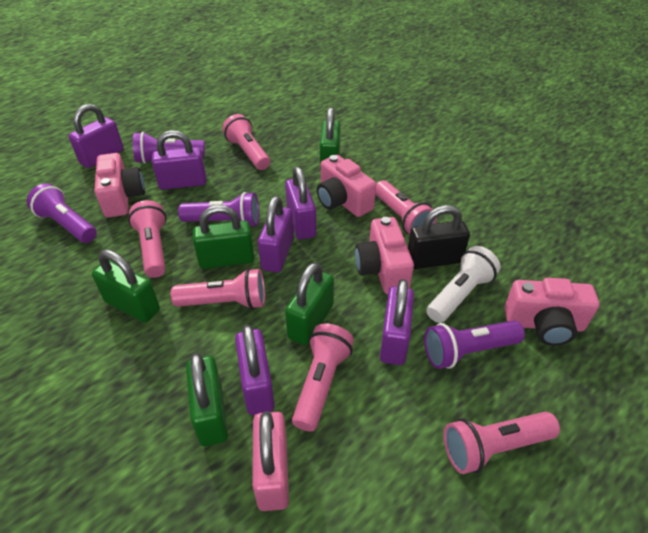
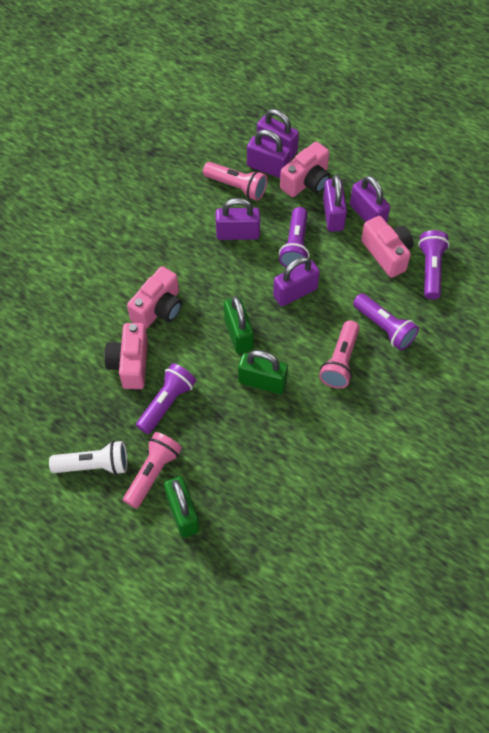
black padlock: 1 -> 0
green padlock: 5 -> 3
pink flashlight: 6 -> 3
pink padlock: 1 -> 0

